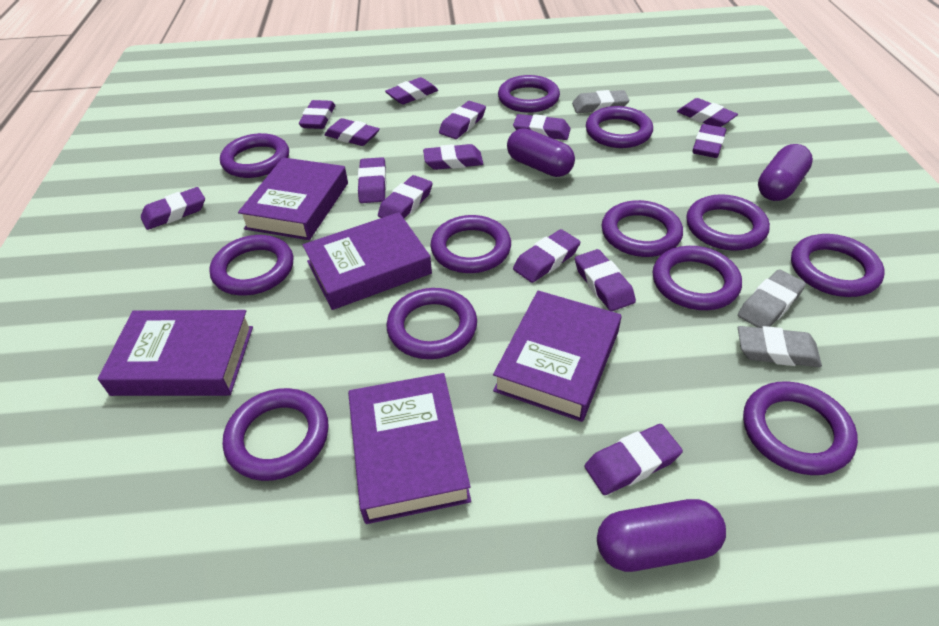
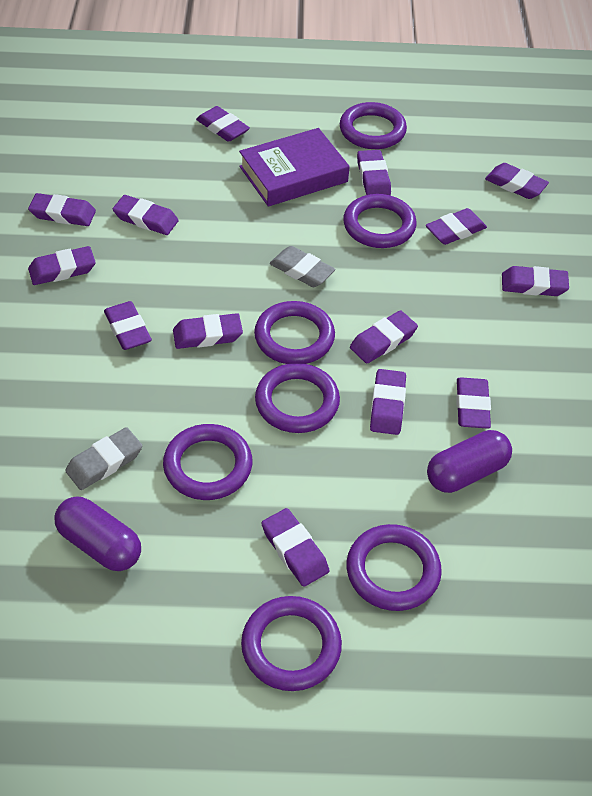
grey eraser: 3 -> 2
purple book: 5 -> 1
purple capsule: 3 -> 2
purple ring: 12 -> 7

